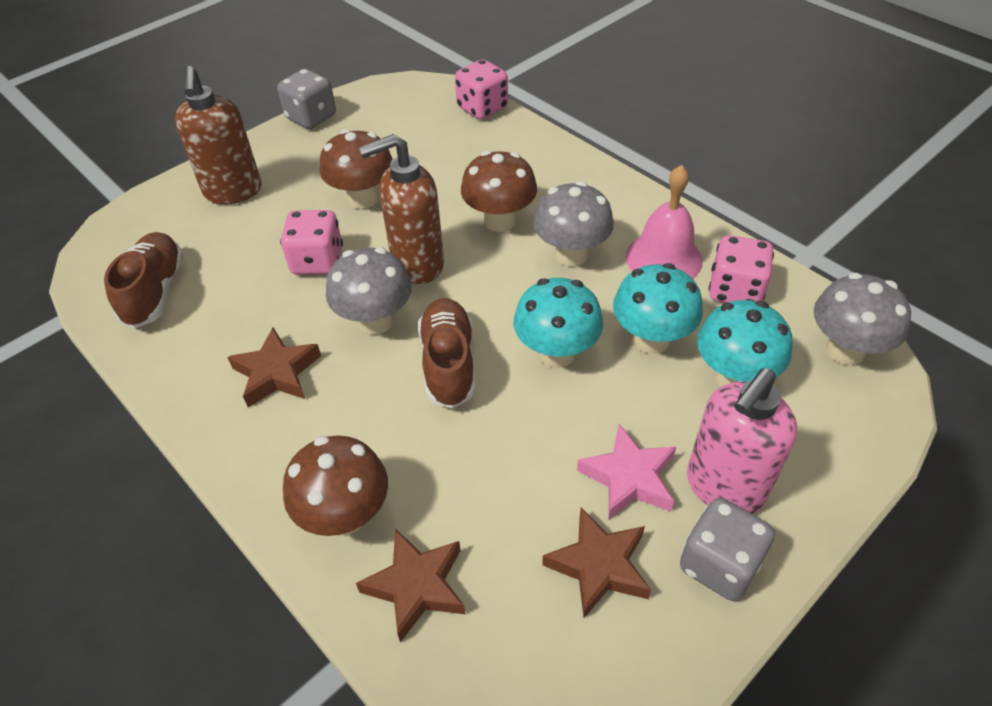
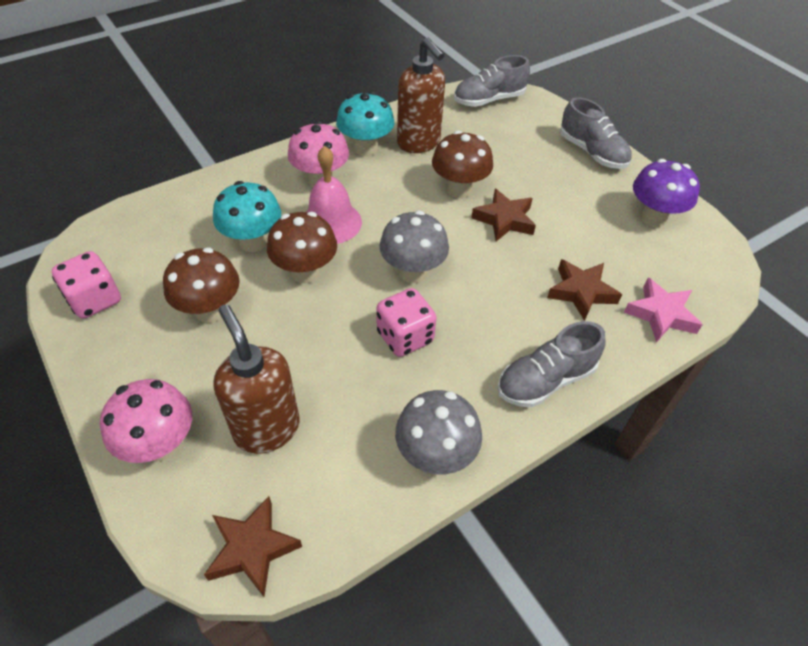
brown shoe: 2 -> 0
grey dice: 2 -> 0
grey mushroom: 3 -> 2
grey shoe: 0 -> 3
pink dice: 3 -> 2
pink mushroom: 0 -> 2
pink soap dispenser: 1 -> 0
purple mushroom: 0 -> 1
turquoise mushroom: 3 -> 2

